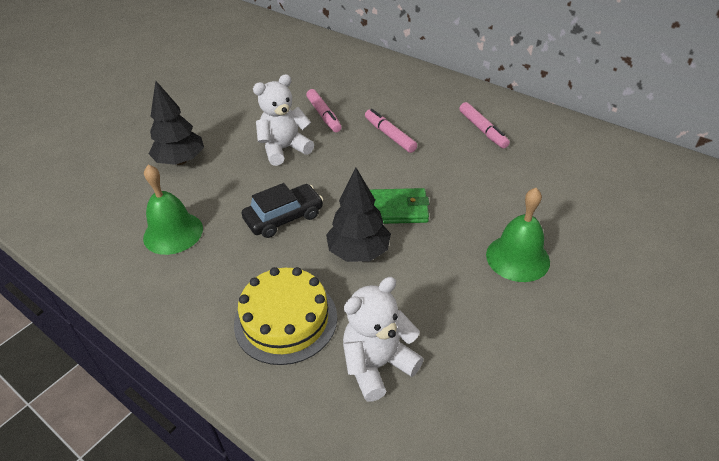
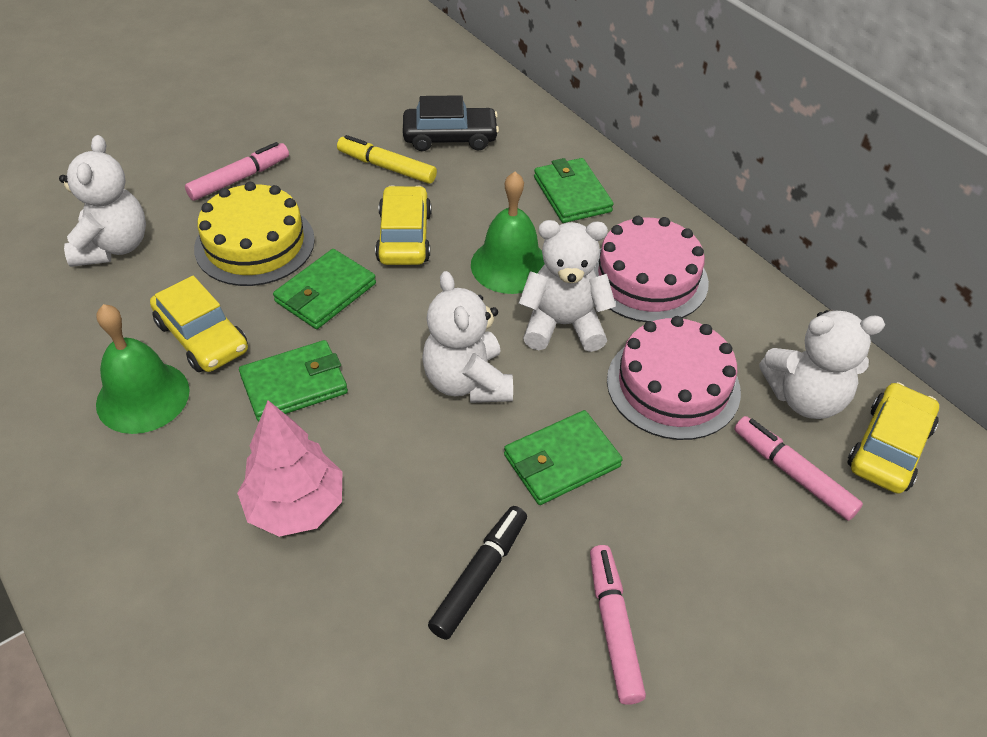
black marker: 0 -> 1
black tree: 2 -> 0
green wallet: 1 -> 4
pink cake: 0 -> 2
pink tree: 0 -> 1
white teddy bear: 2 -> 4
yellow car: 0 -> 3
yellow marker: 0 -> 1

